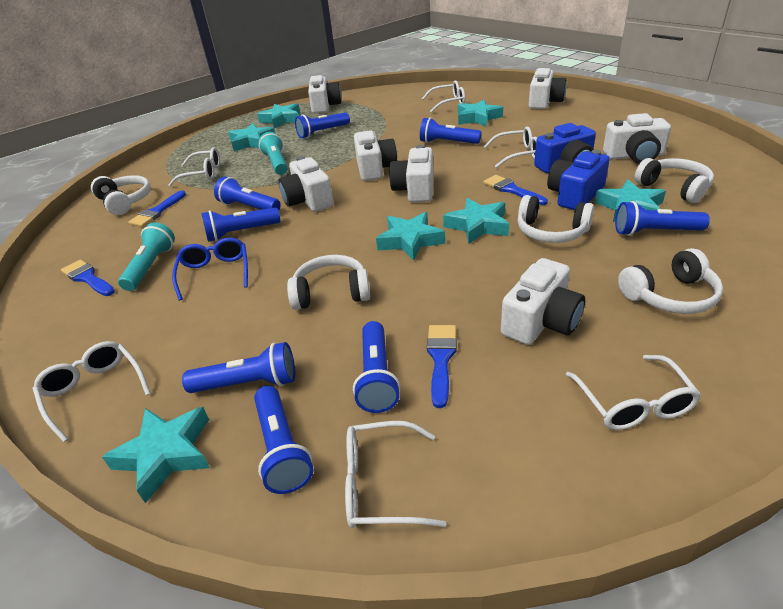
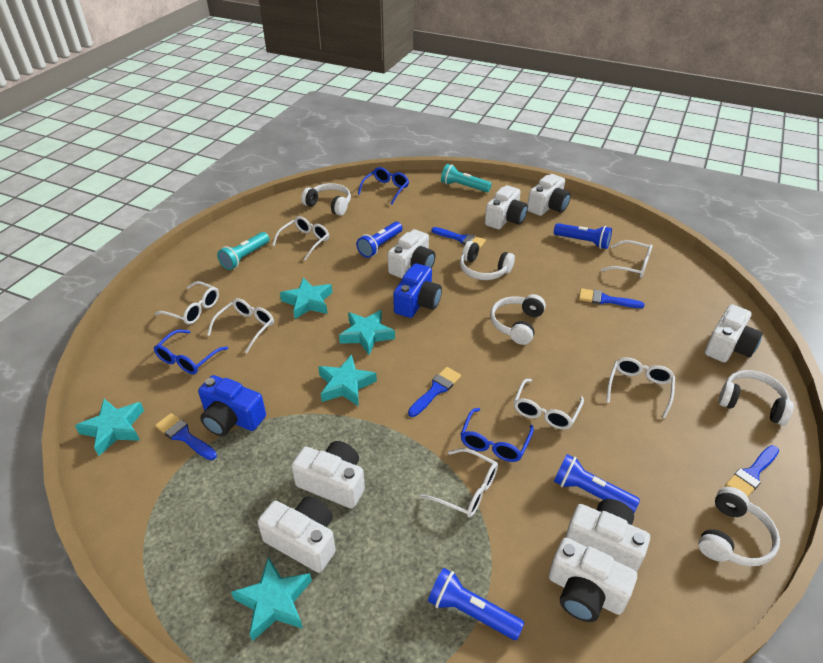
blue brush: 4 -> 5
blue flashlight: 8 -> 4
blue glasses: 1 -> 3
turquoise star: 7 -> 5
white camera: 7 -> 8
white glasses: 6 -> 7

